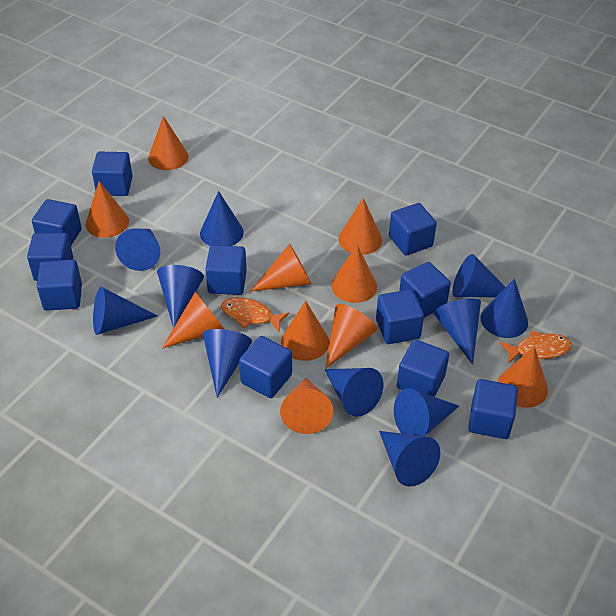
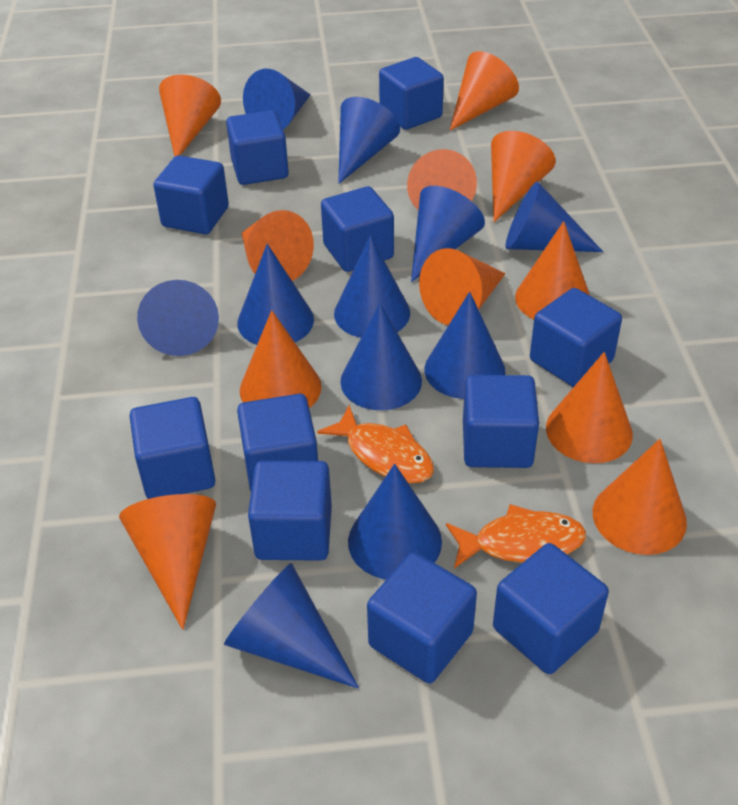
orange cone: 10 -> 11

